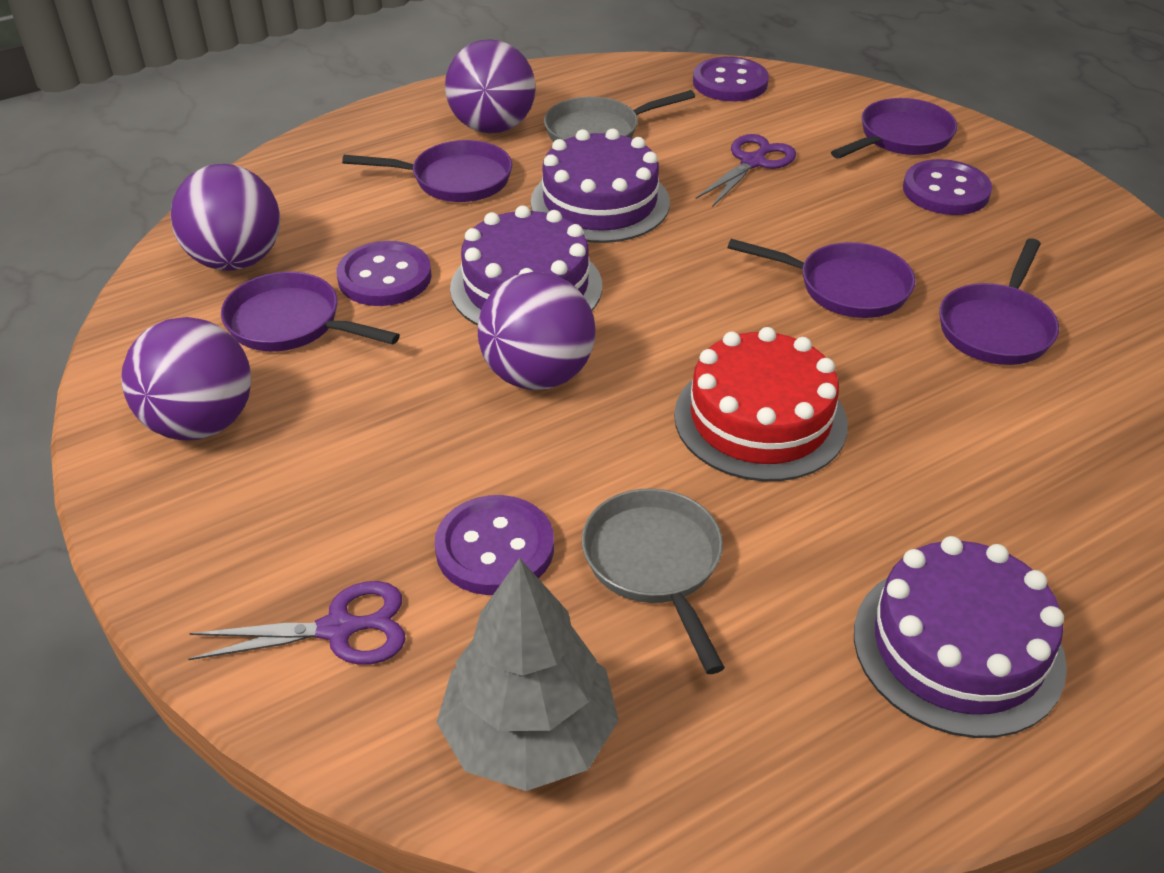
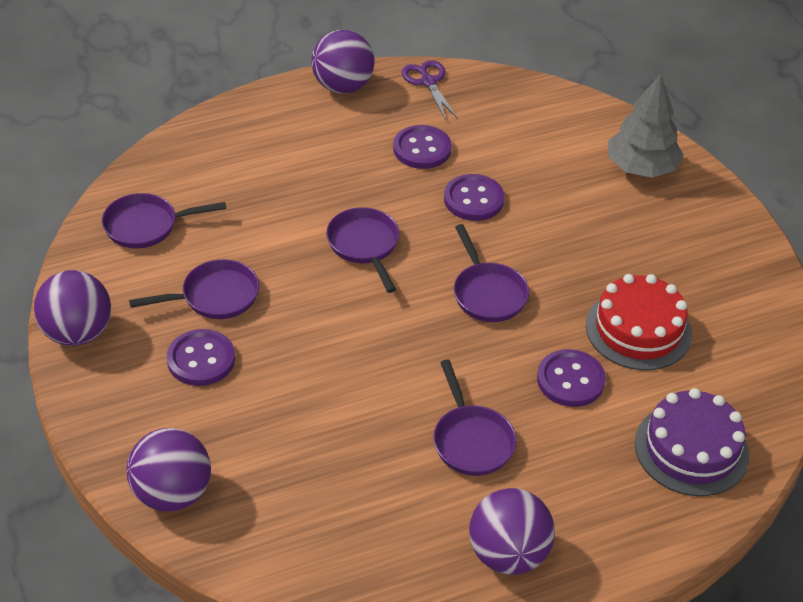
grey pan: 2 -> 0
purple cake: 3 -> 1
purple scissors: 2 -> 1

